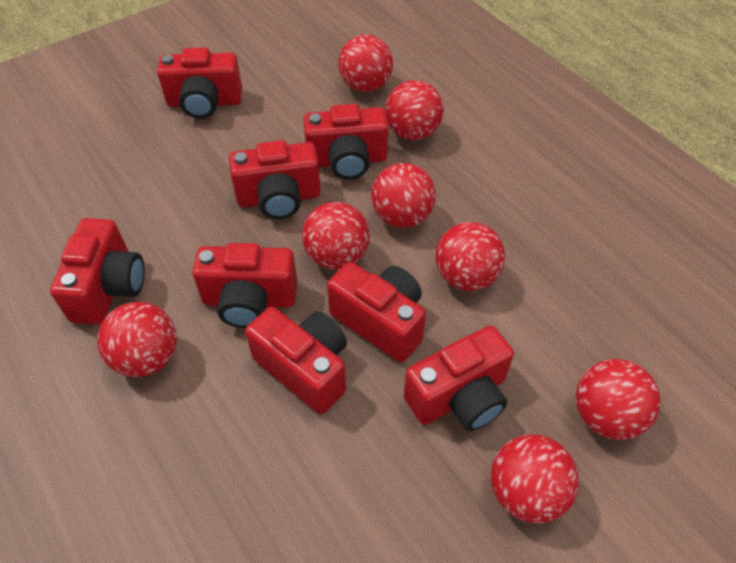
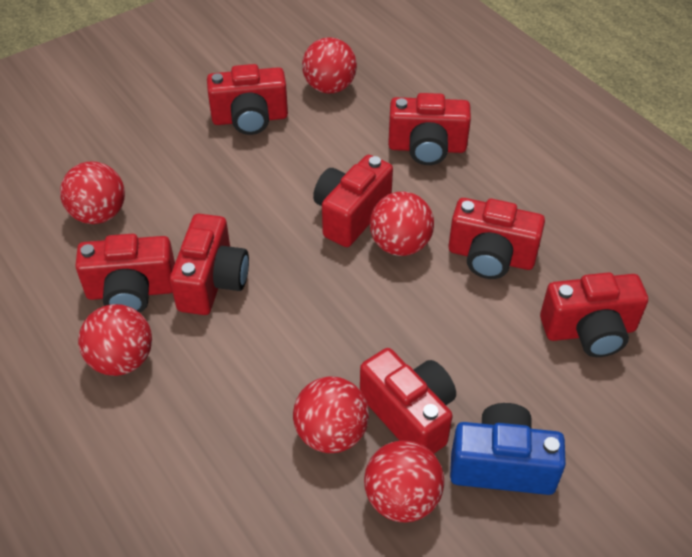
blue camera: 0 -> 1
red ball: 8 -> 6

